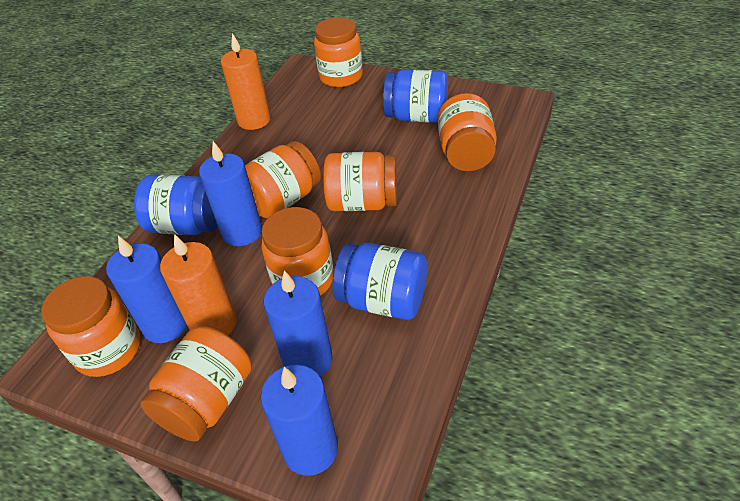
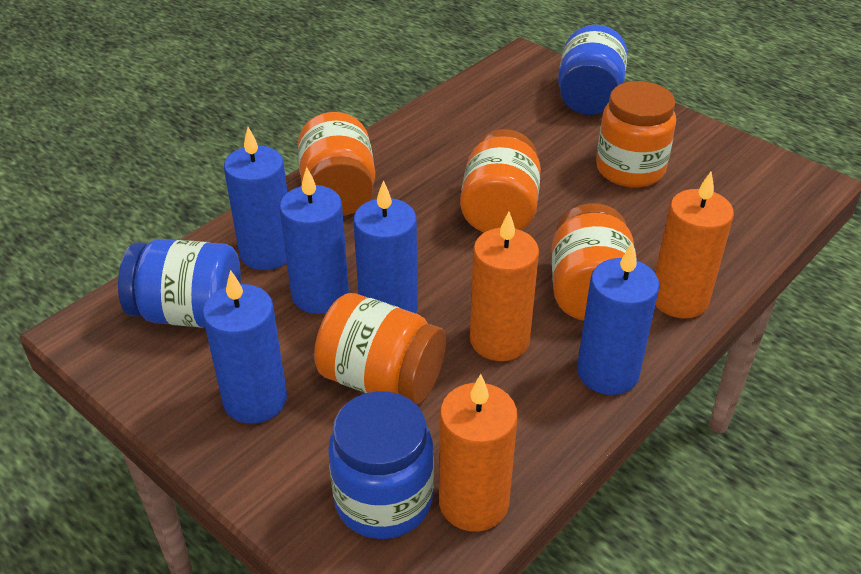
blue candle: 4 -> 5
orange candle: 2 -> 3
orange jar: 7 -> 5

